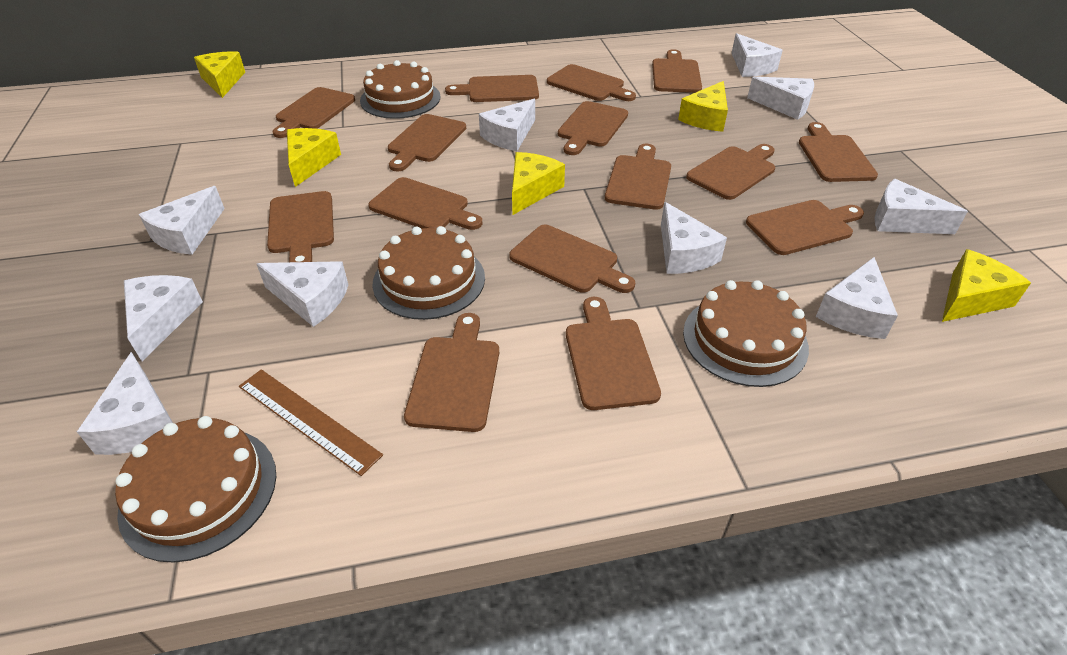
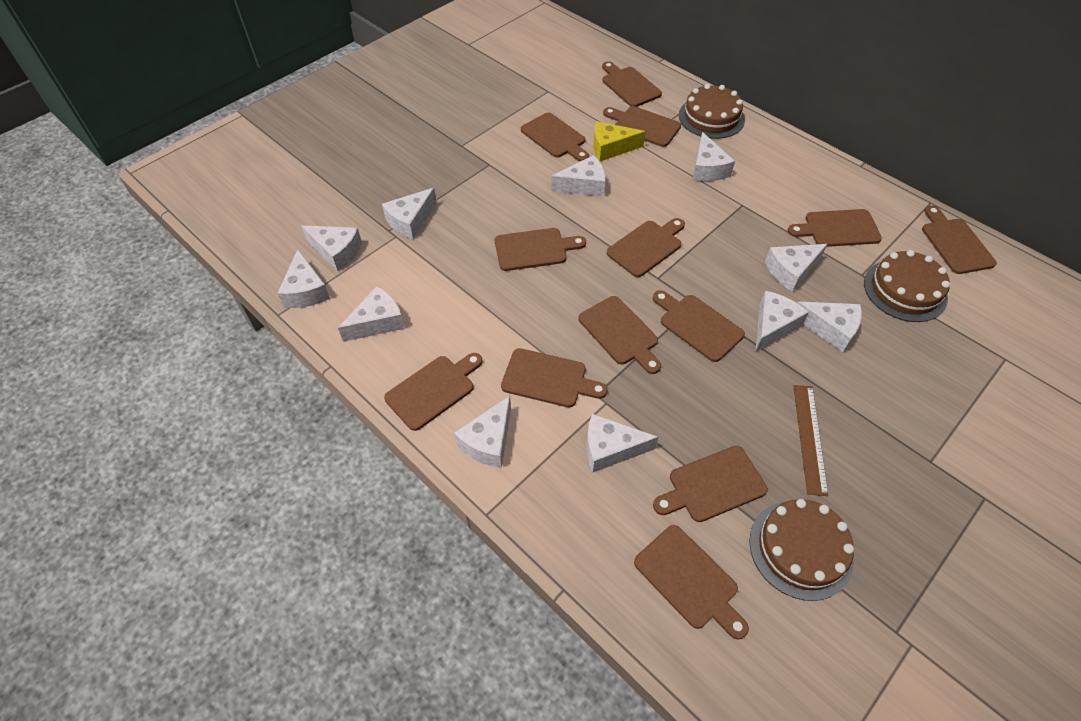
brown cake: 4 -> 3
brown cutting board: 15 -> 13
white cheese: 10 -> 11
yellow cheese: 5 -> 1

